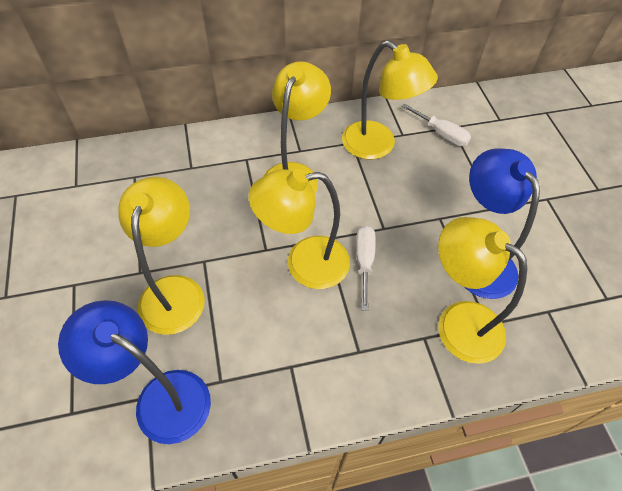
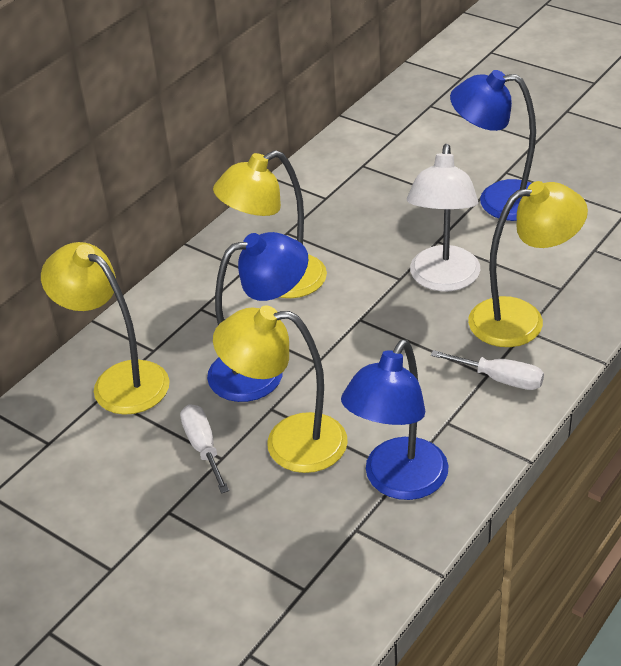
blue lamp: 2 -> 3
white lamp: 0 -> 1
yellow lamp: 5 -> 4

